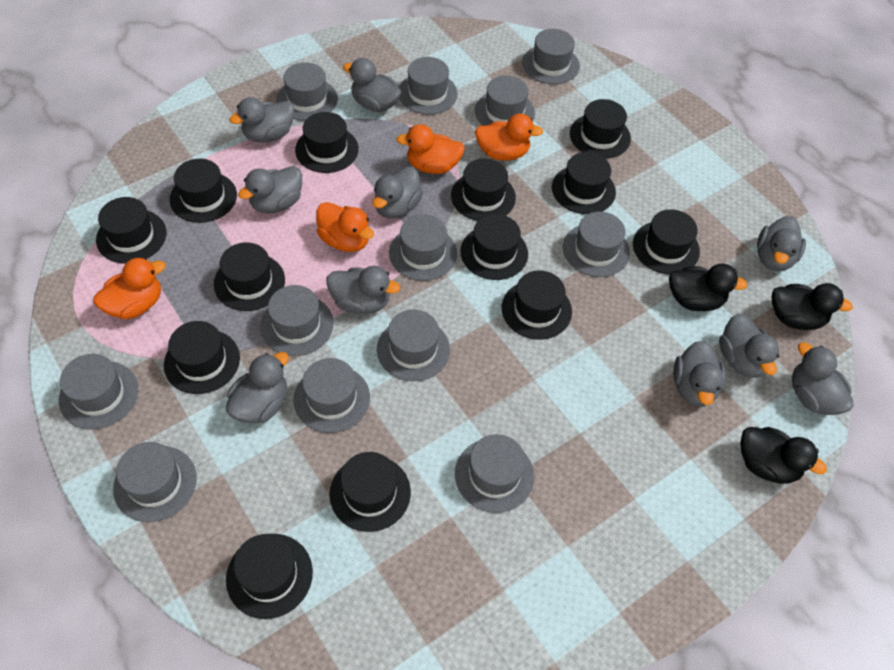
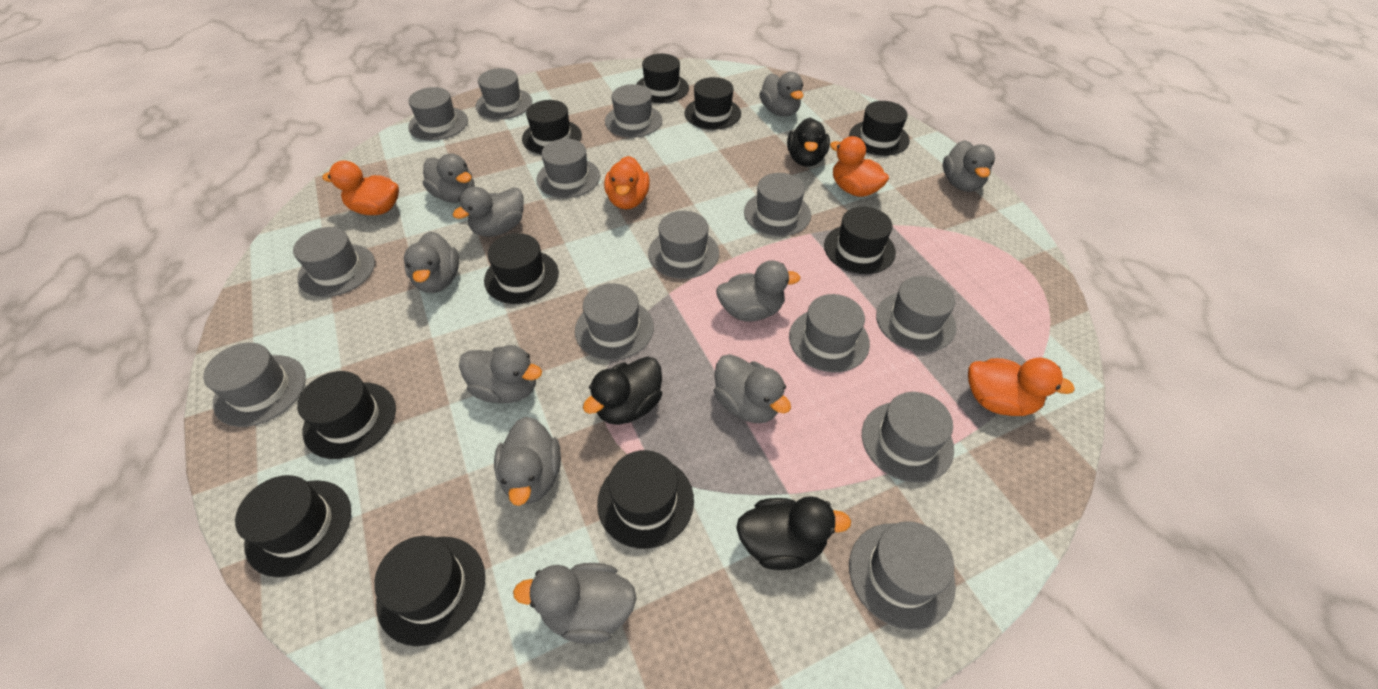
black hat: 13 -> 10
grey hat: 12 -> 13

